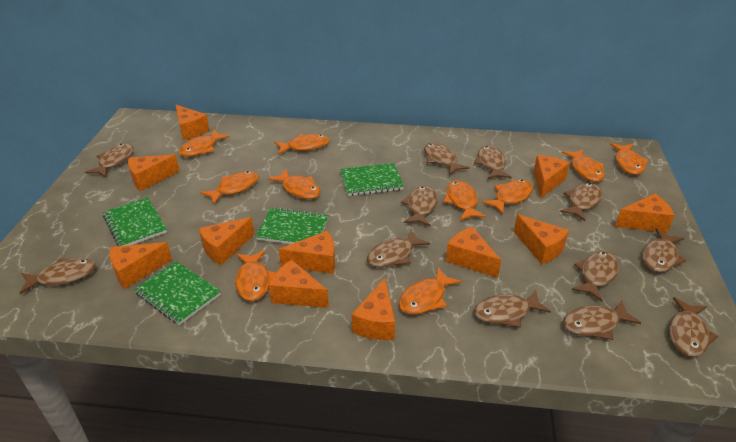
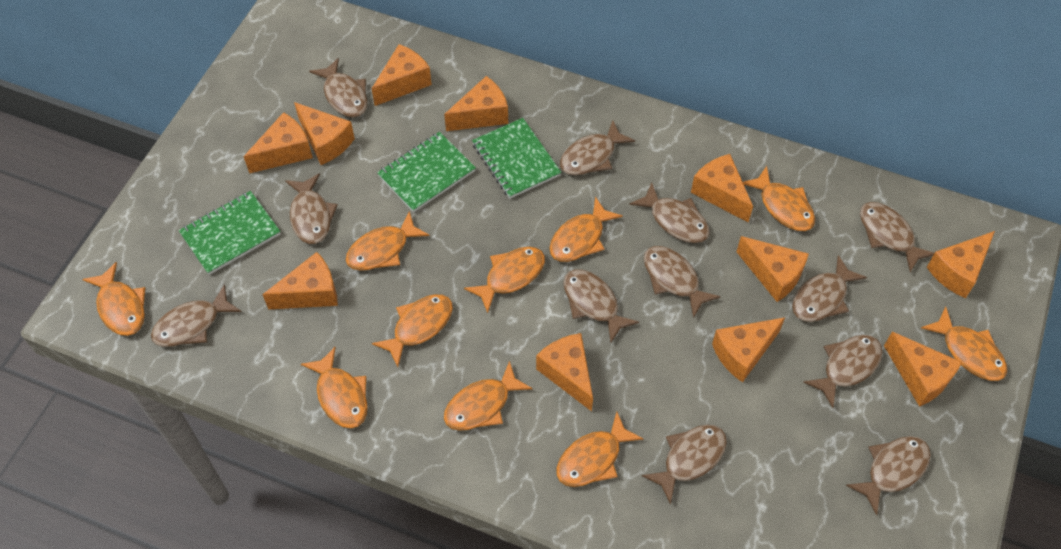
green notebook: 4 -> 3

